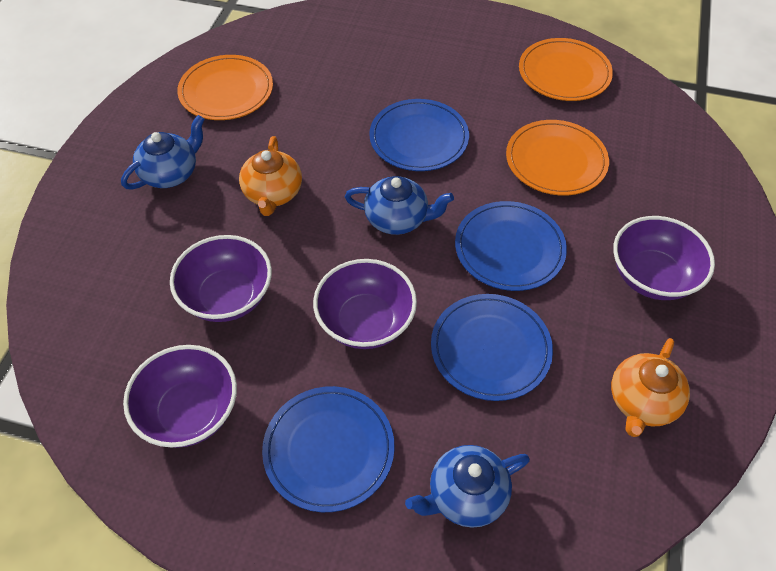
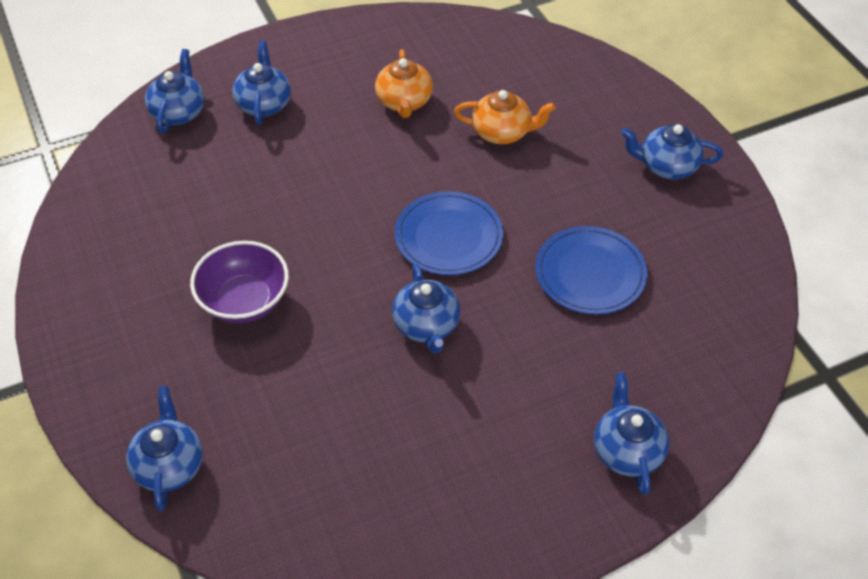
blue plate: 4 -> 2
blue teapot: 3 -> 6
orange plate: 3 -> 0
purple bowl: 4 -> 1

